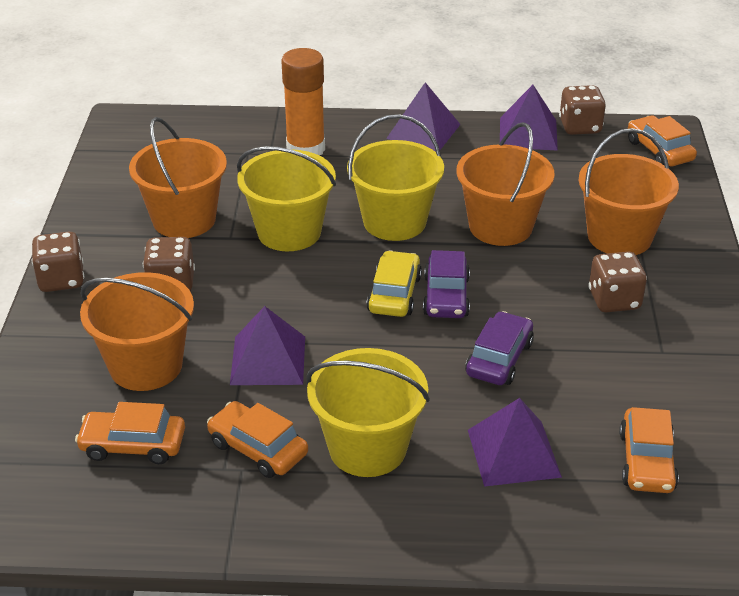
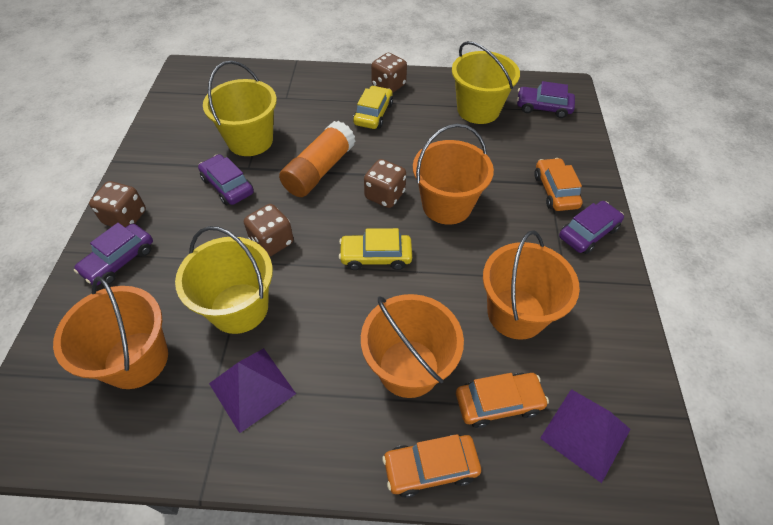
orange car: 4 -> 3
purple car: 2 -> 4
purple pyramid: 4 -> 2
yellow car: 1 -> 2

